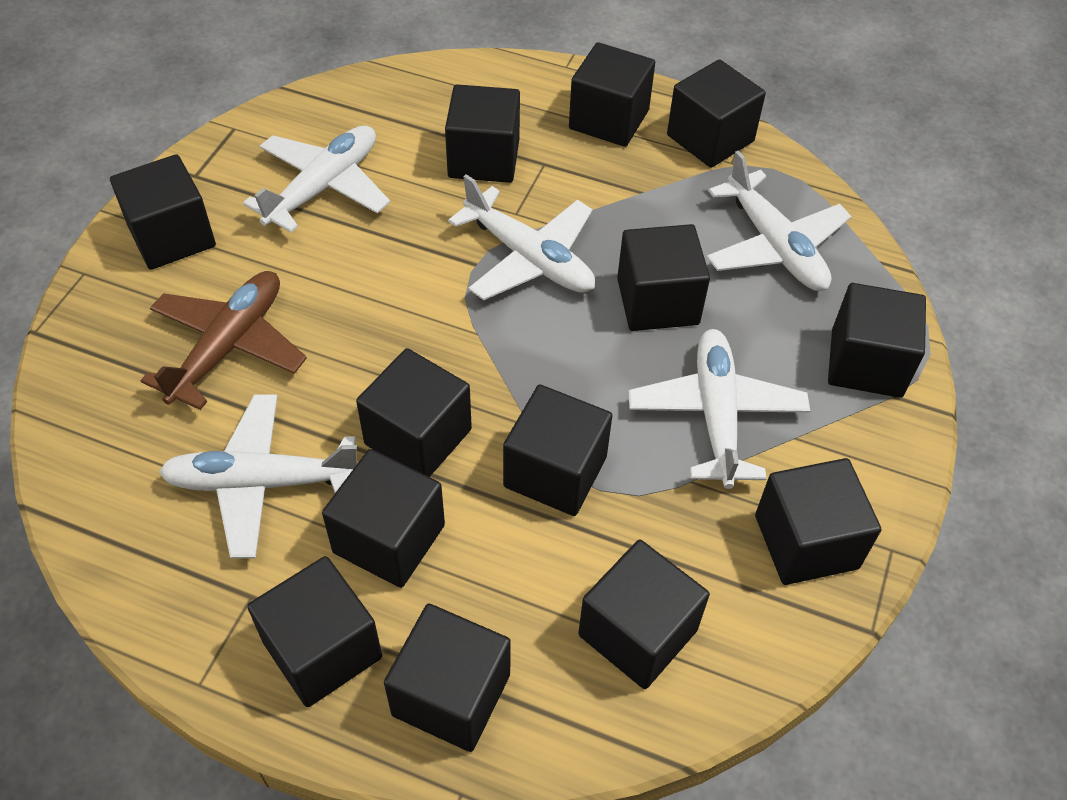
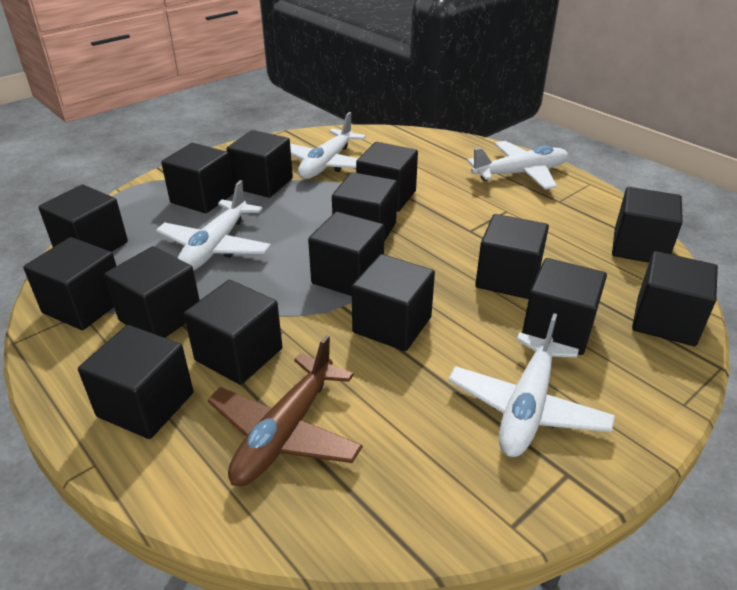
black cube: 13 -> 15
white plane: 5 -> 4

